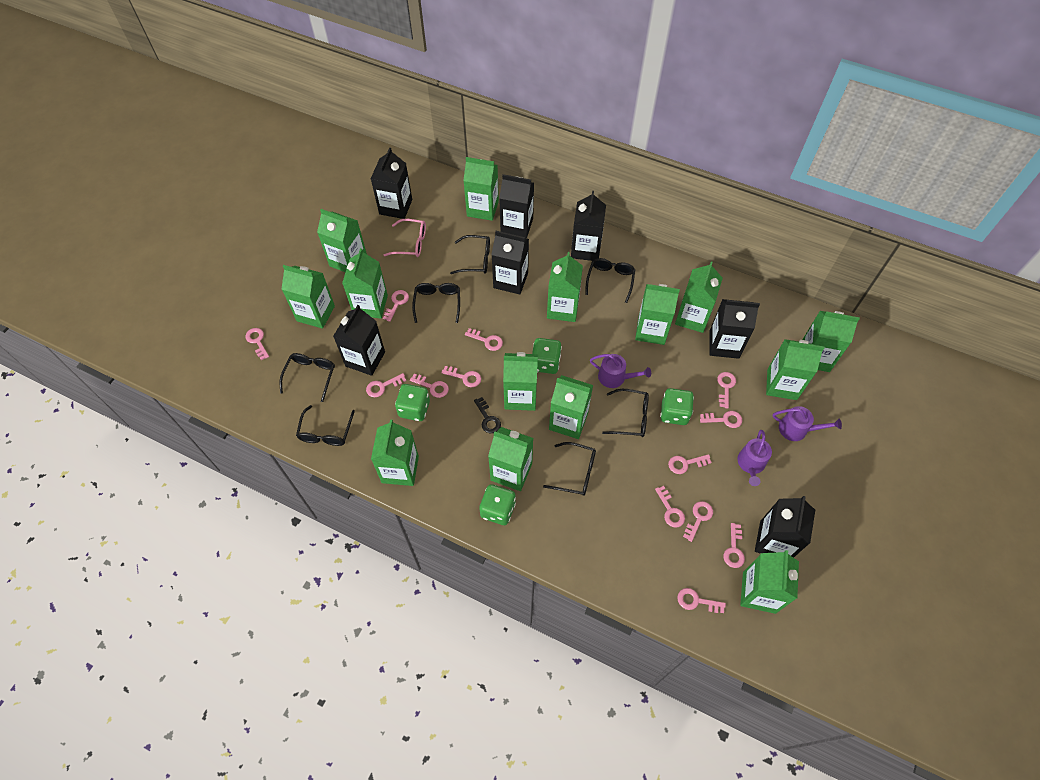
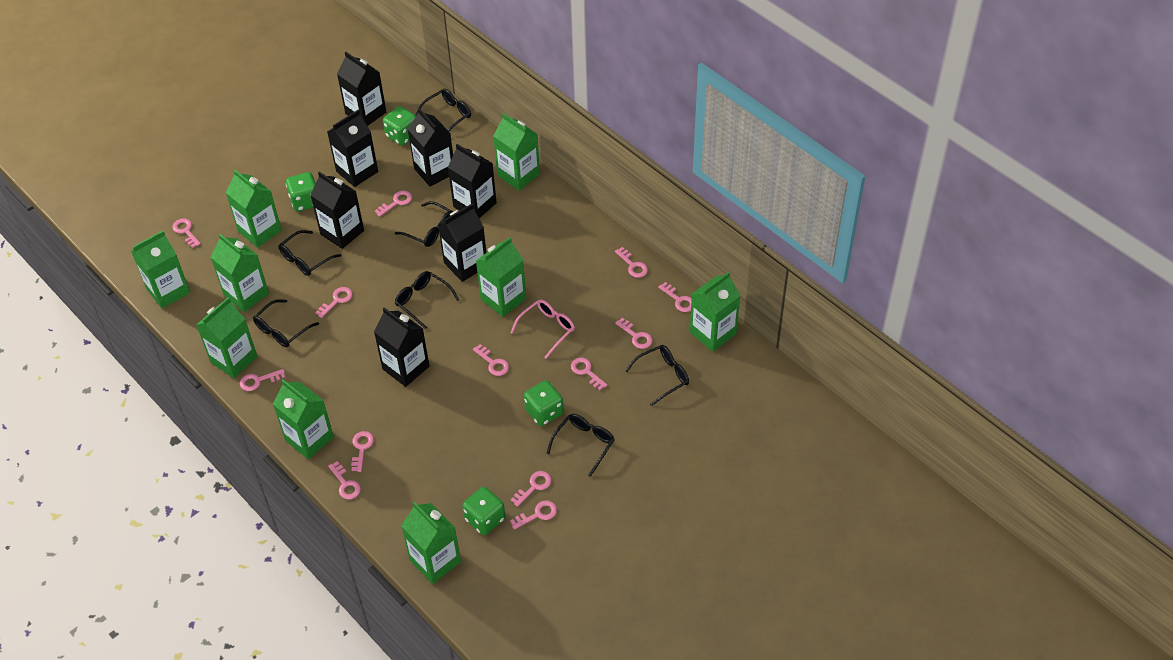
black key: 1 -> 0
green carton: 14 -> 9
purple watering can: 3 -> 0

